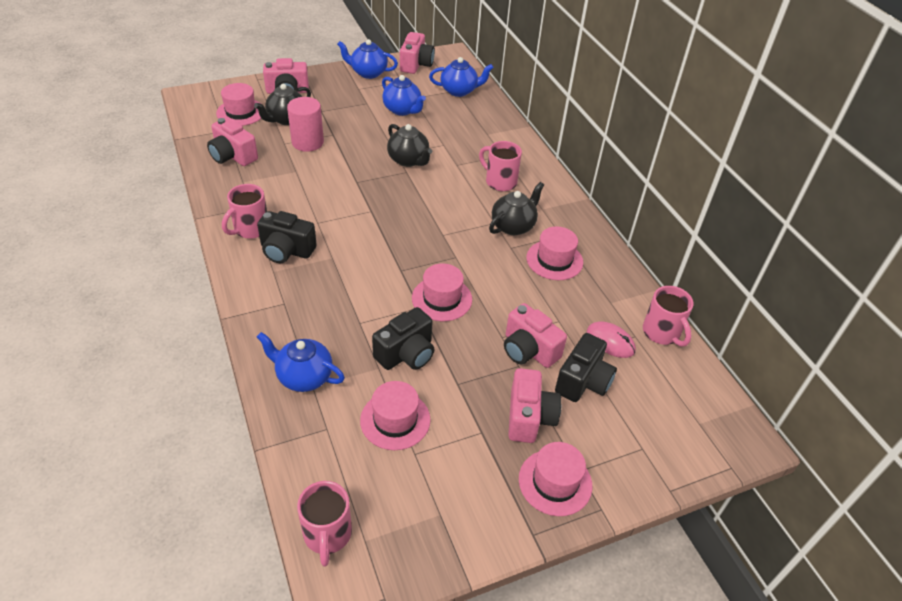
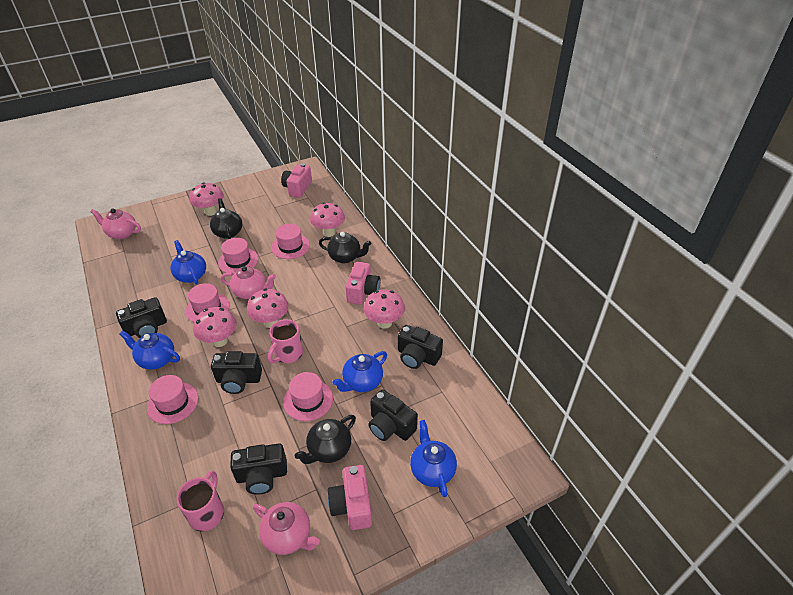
black camera: 3 -> 5
pink camera: 5 -> 3
pink cylinder: 1 -> 0
pink mouse: 1 -> 0
pink mug: 4 -> 2
pink mushroom: 0 -> 5
pink teapot: 0 -> 3

